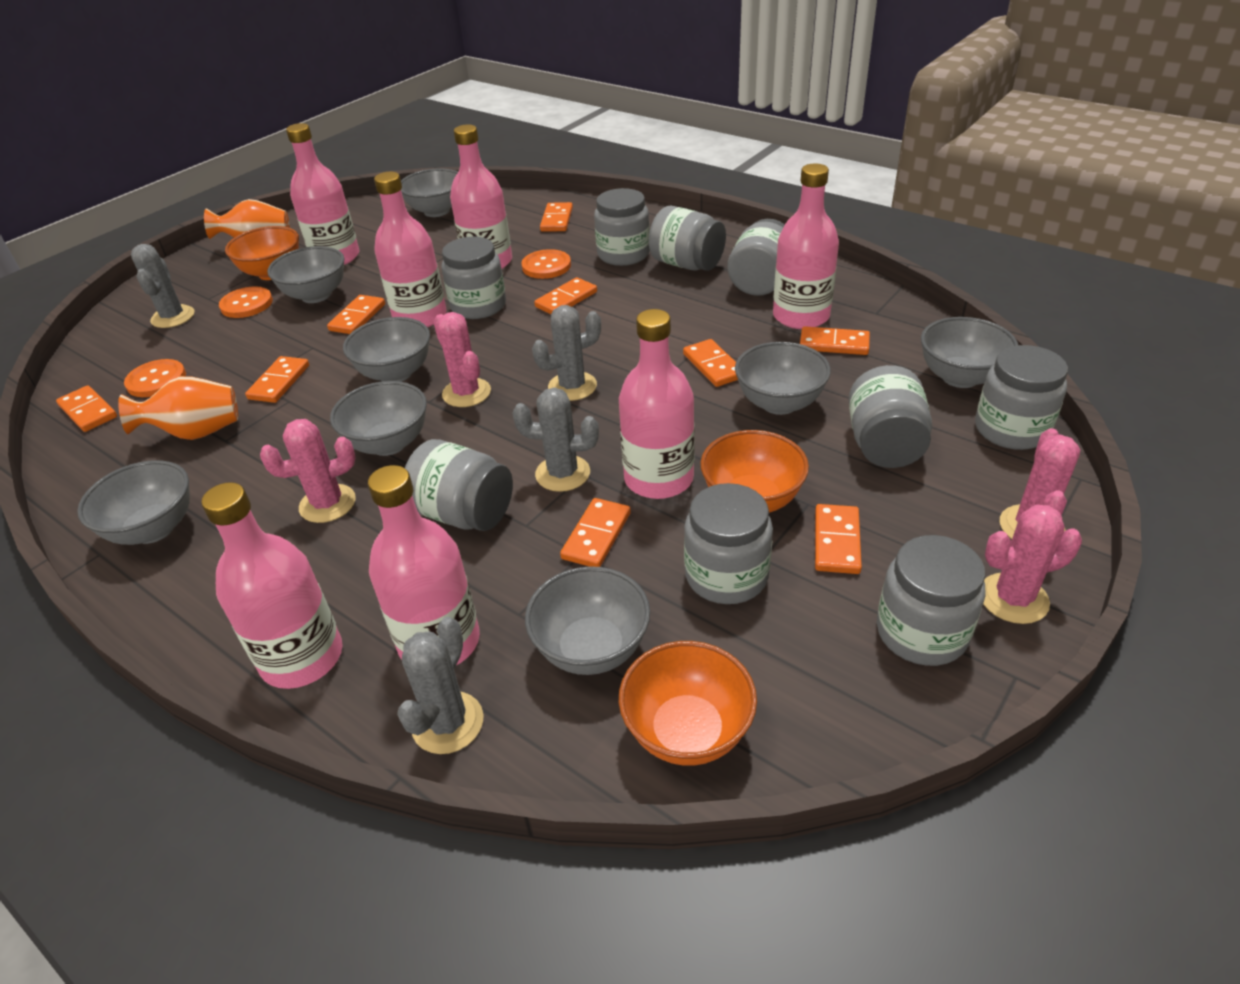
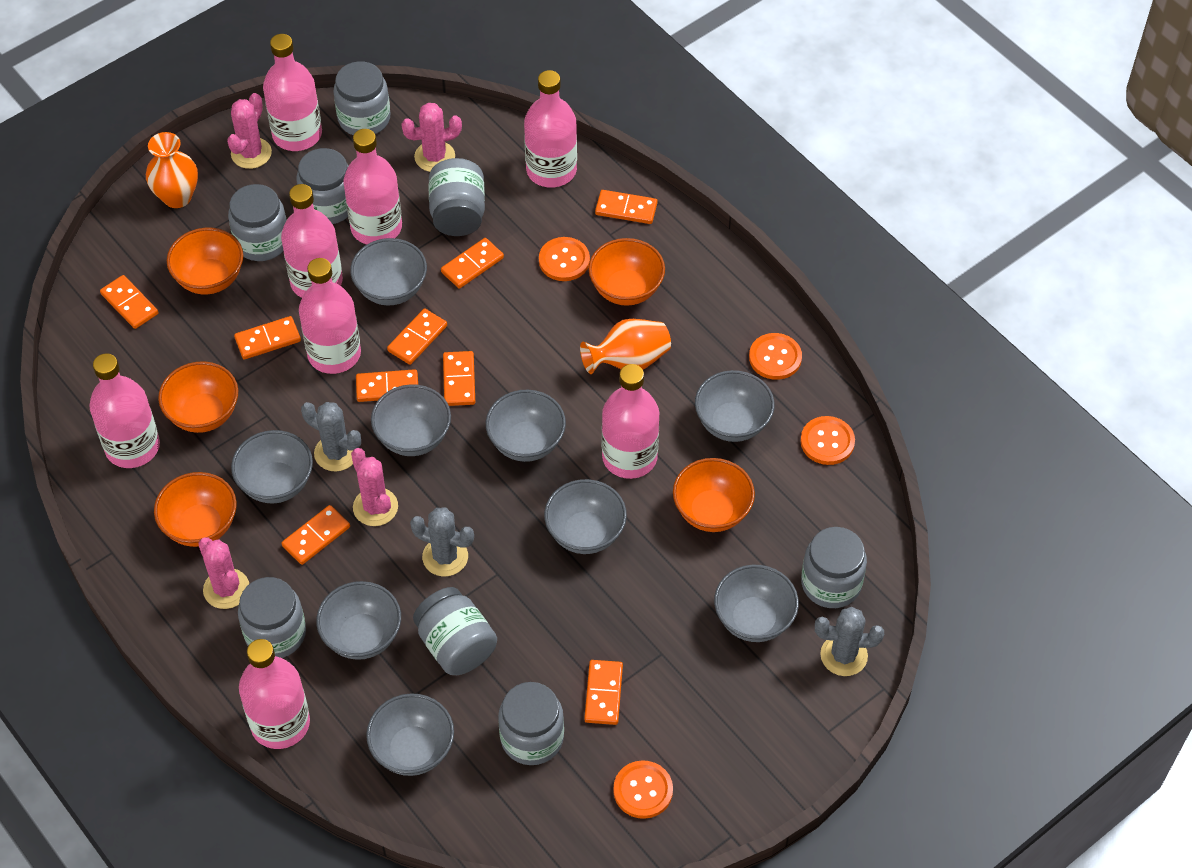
grey bowl: 8 -> 9
grey cactus: 4 -> 3
grey jar: 9 -> 8
orange bowl: 3 -> 5
orange button: 3 -> 4
pink bottle: 7 -> 8

